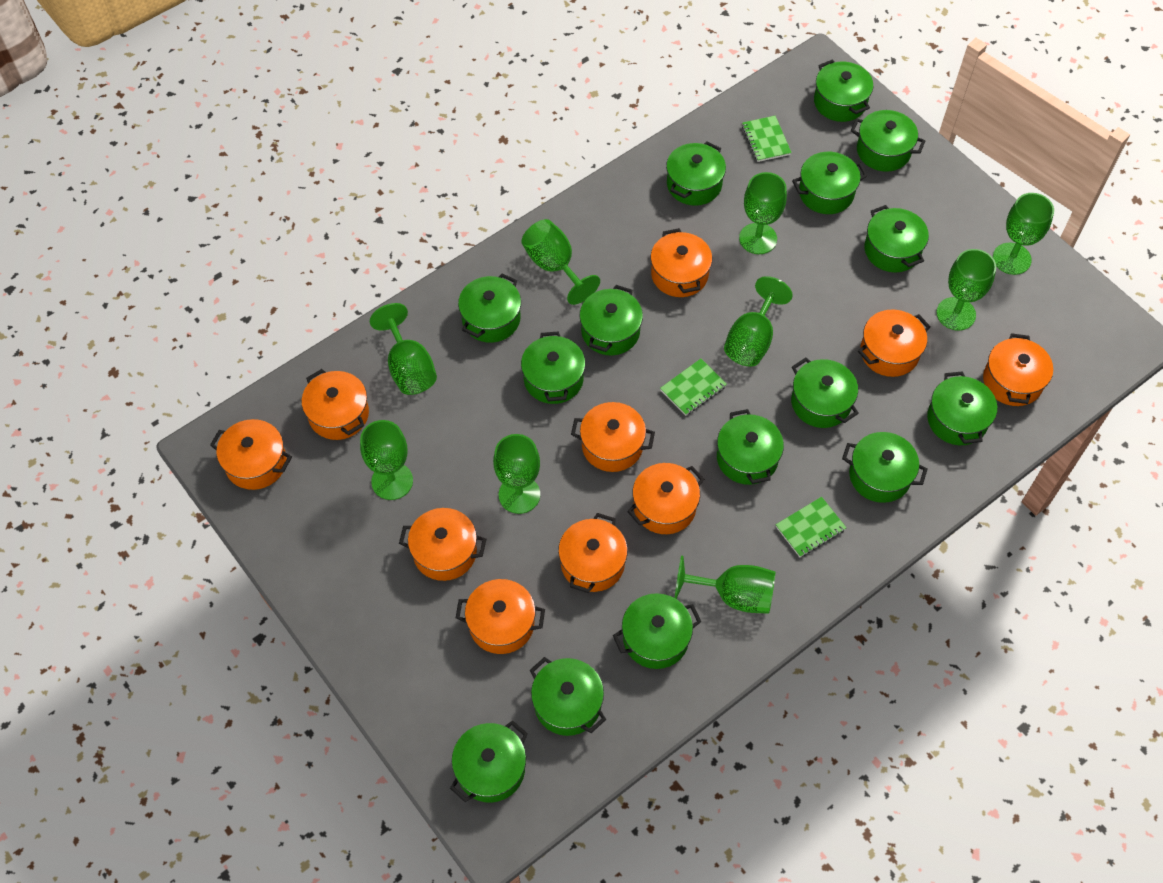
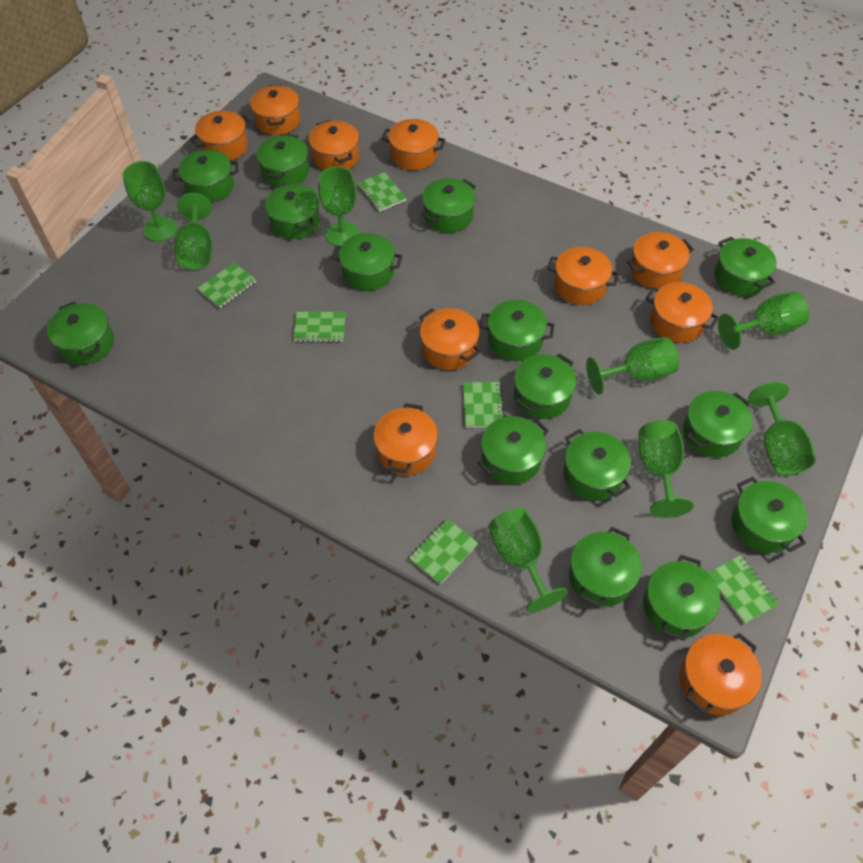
green goblet: 9 -> 8
green notebook: 3 -> 6

